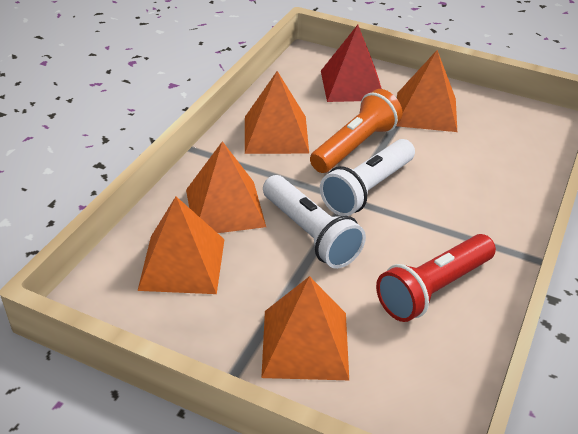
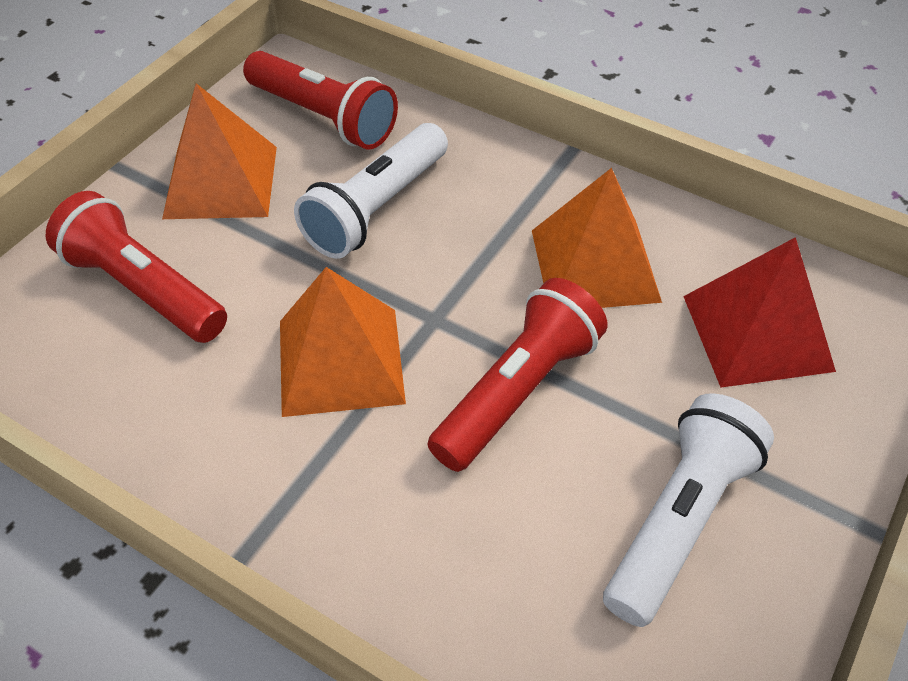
orange flashlight: 1 -> 0
orange pyramid: 5 -> 3
red flashlight: 1 -> 3

